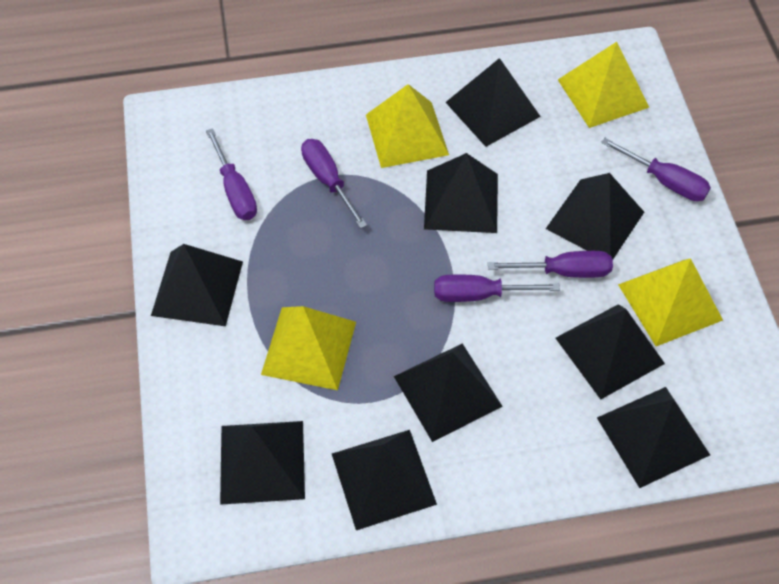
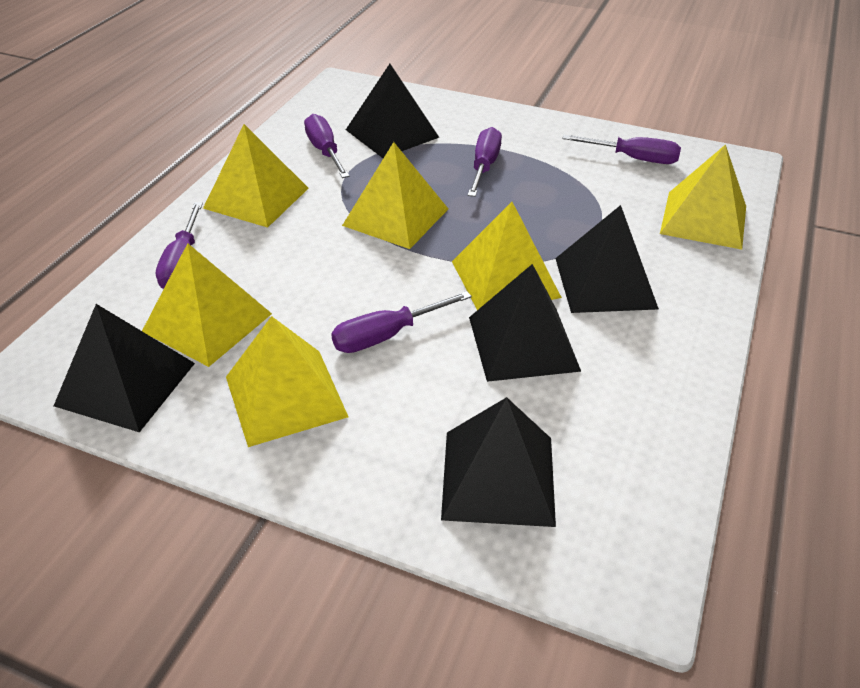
black pyramid: 9 -> 5
yellow pyramid: 4 -> 6

